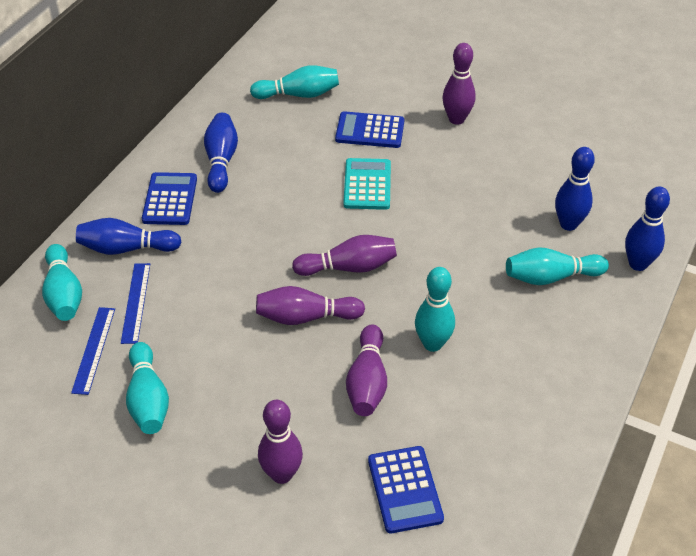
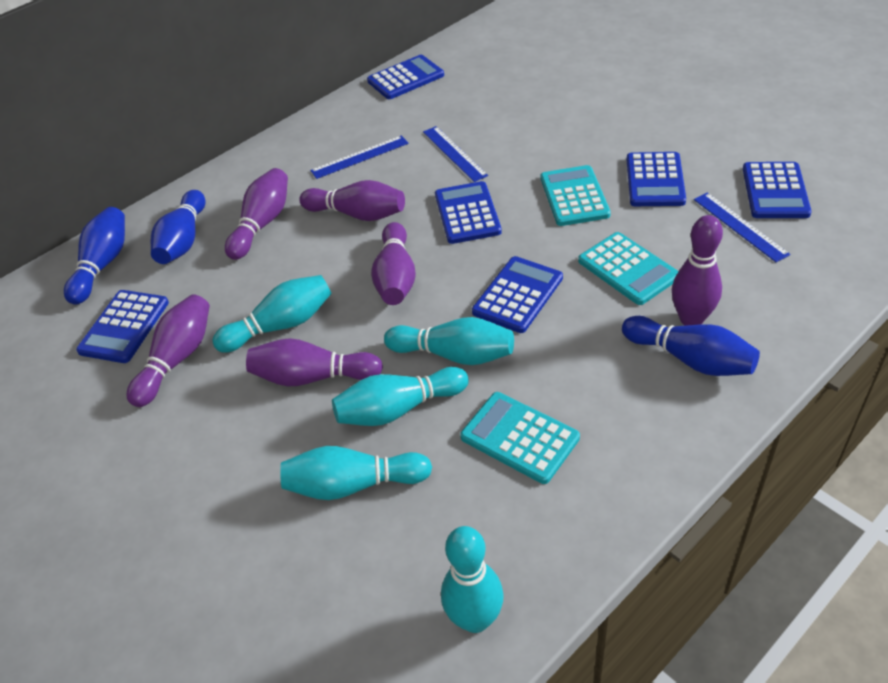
blue bowling pin: 4 -> 3
blue calculator: 3 -> 6
blue ruler: 2 -> 3
purple bowling pin: 5 -> 6
turquoise calculator: 1 -> 3

